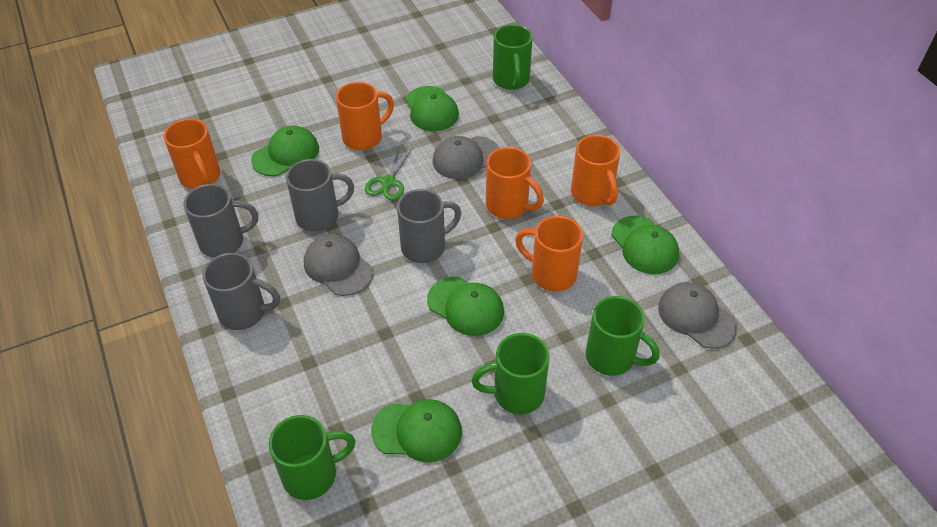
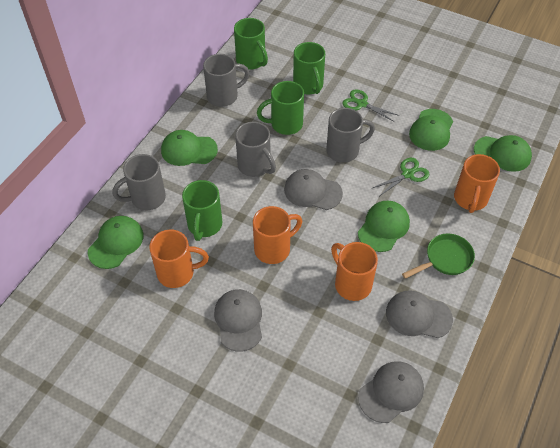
green pan: 0 -> 1
green scissors: 1 -> 2
grey cap: 3 -> 4
orange mug: 5 -> 4

